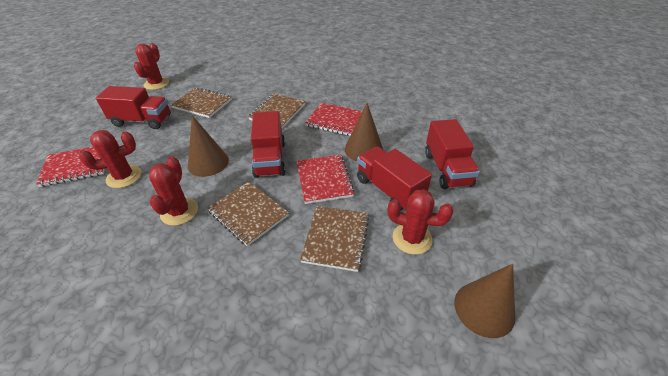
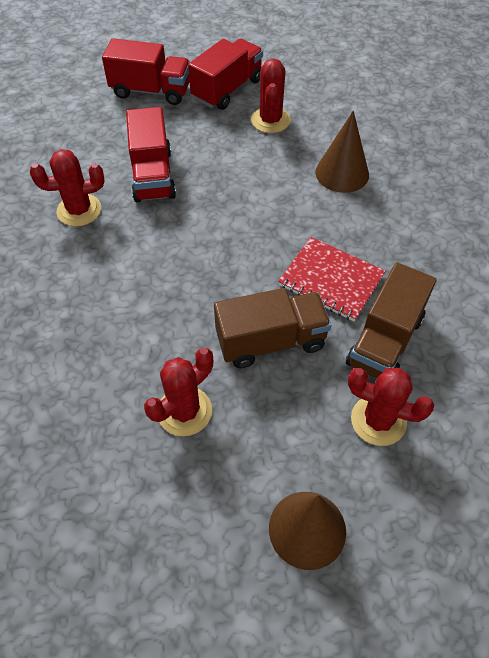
brown cone: 3 -> 2
brown notebook: 4 -> 0
brown truck: 0 -> 2
red notebook: 3 -> 1
red truck: 4 -> 3

